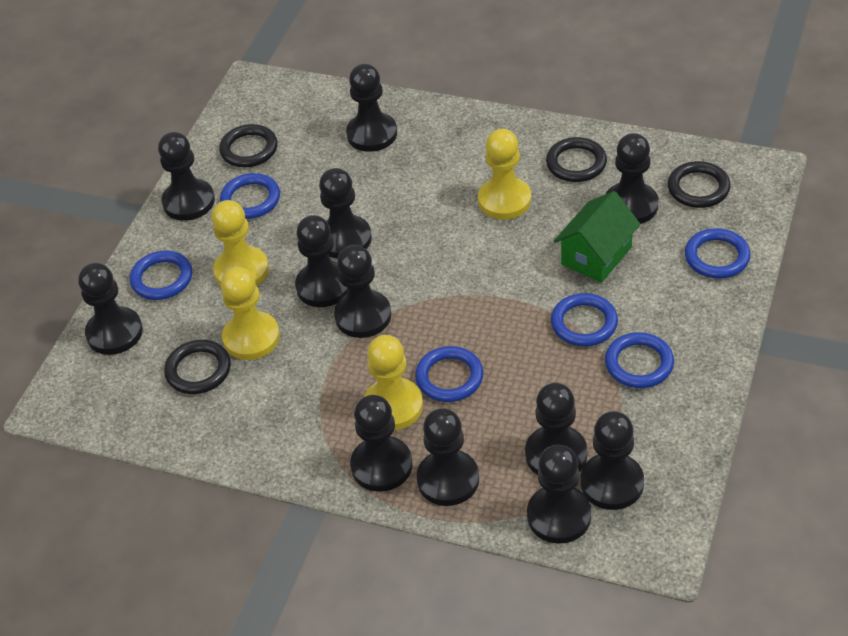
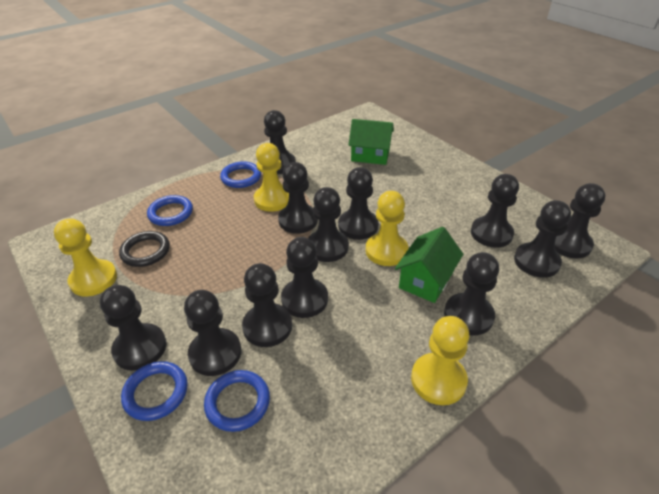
black ring: 4 -> 1
blue ring: 6 -> 4
green house: 1 -> 2

